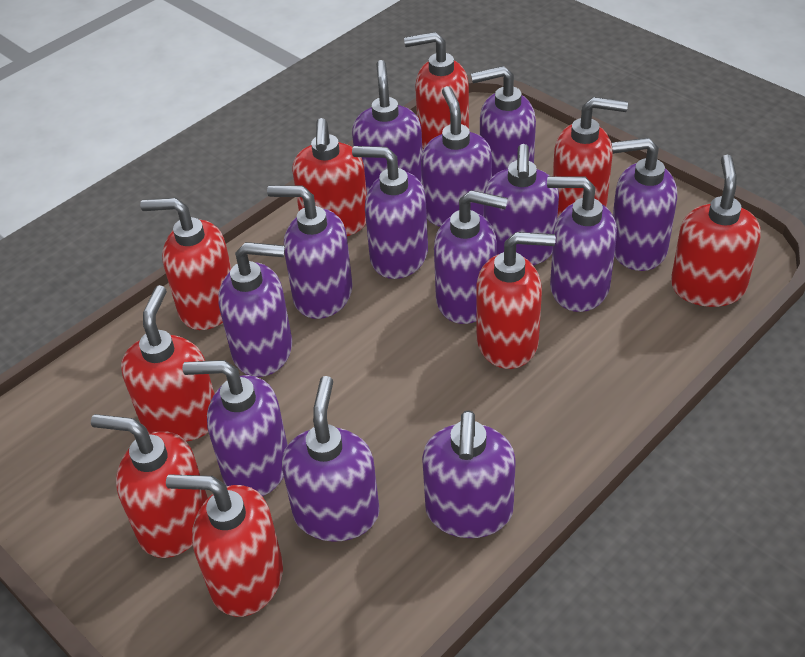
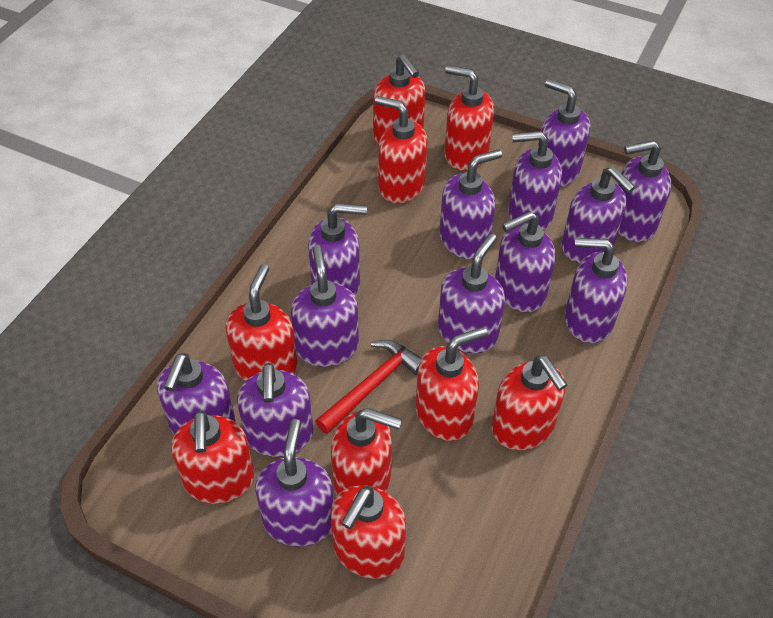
red hammer: 0 -> 1

